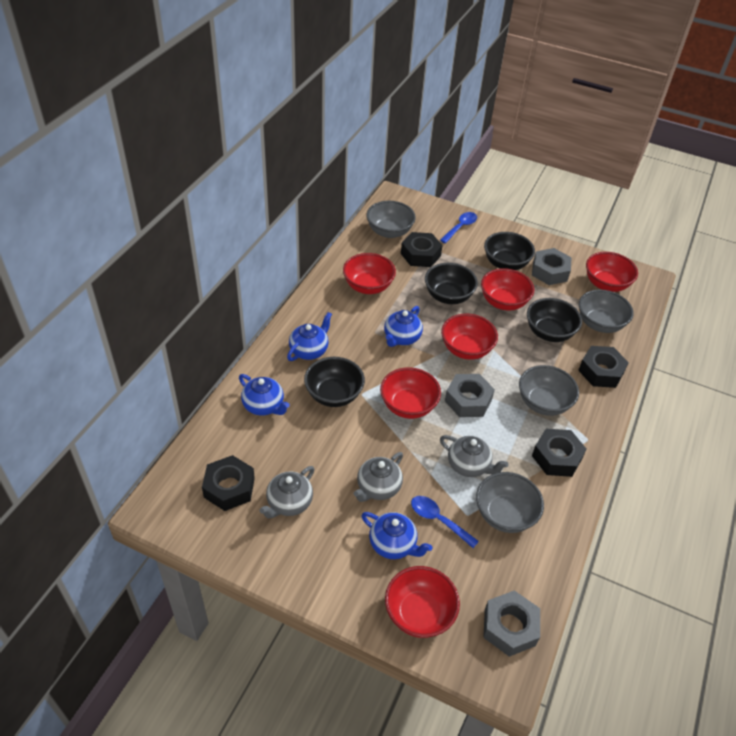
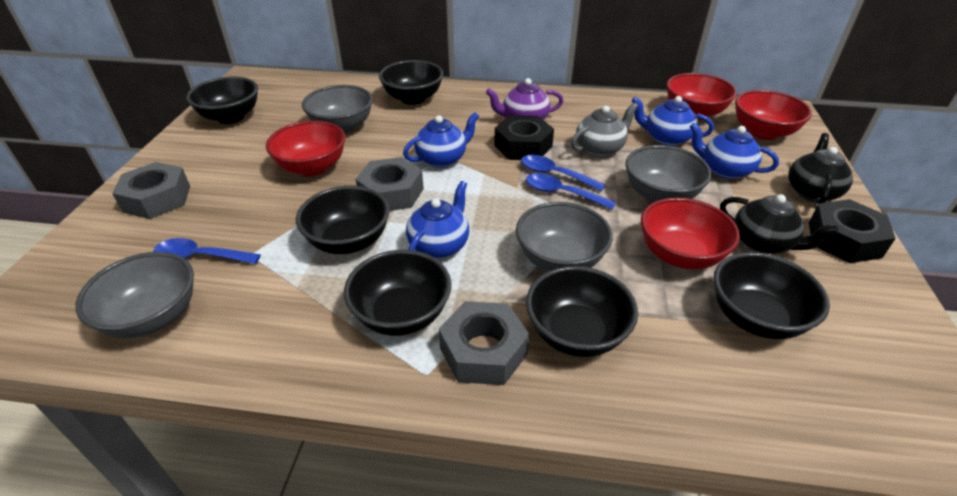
black bowl: 4 -> 6
black nut: 4 -> 2
black teapot: 0 -> 2
blue spoon: 2 -> 3
grey teapot: 3 -> 1
purple teapot: 0 -> 1
red bowl: 6 -> 4

